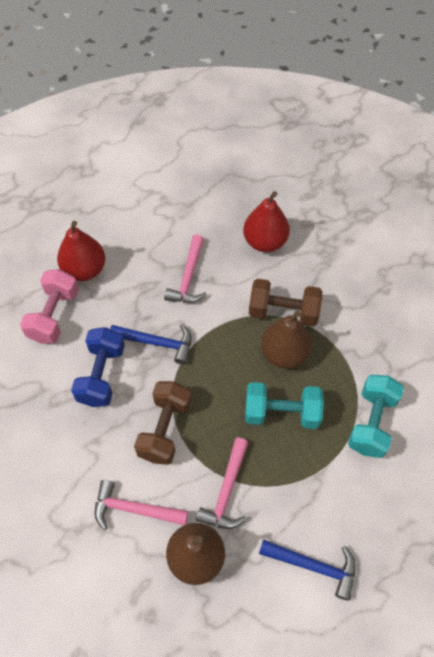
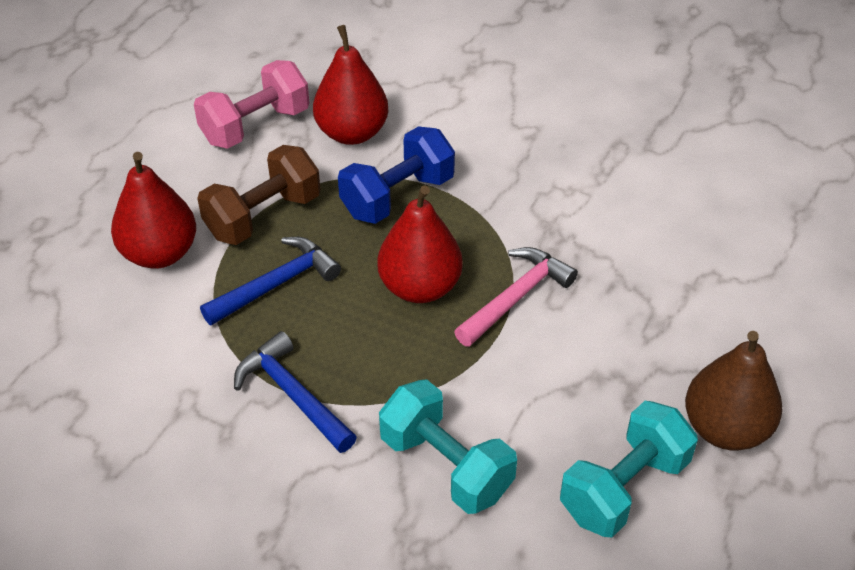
brown dumbbell: 2 -> 1
brown pear: 2 -> 1
pink hammer: 3 -> 1
red pear: 2 -> 3

